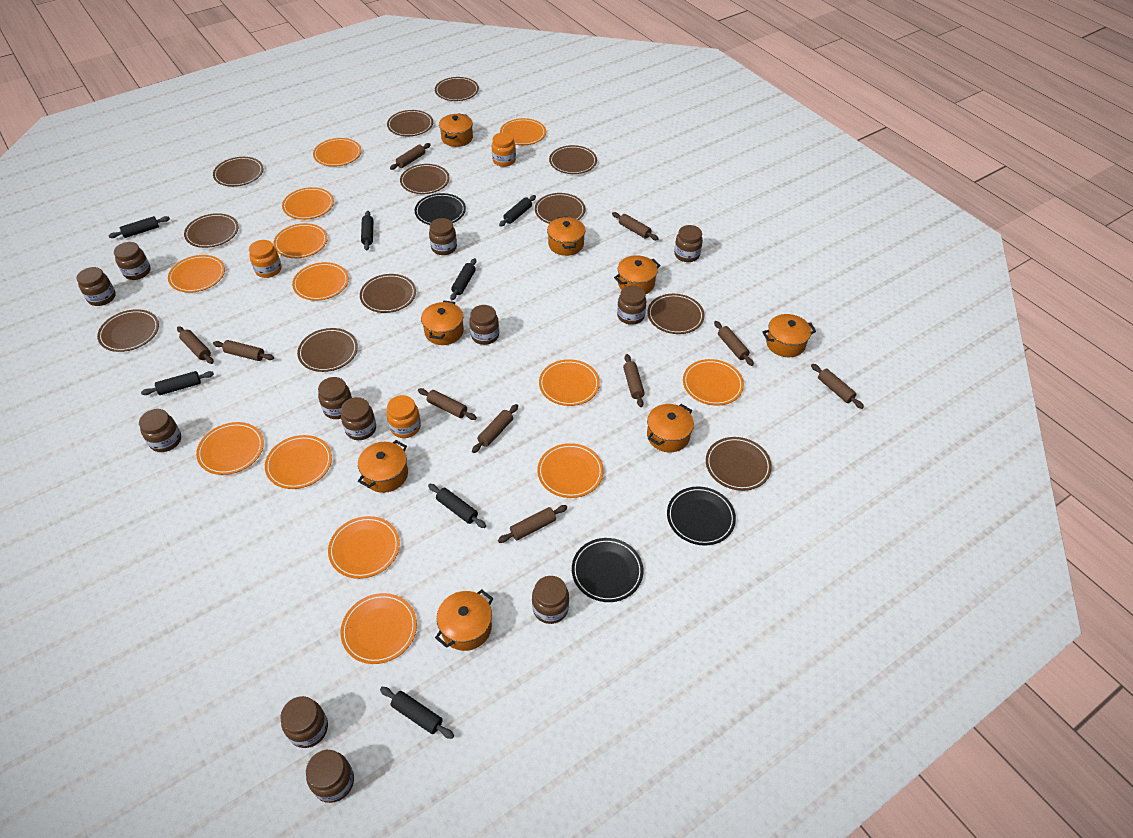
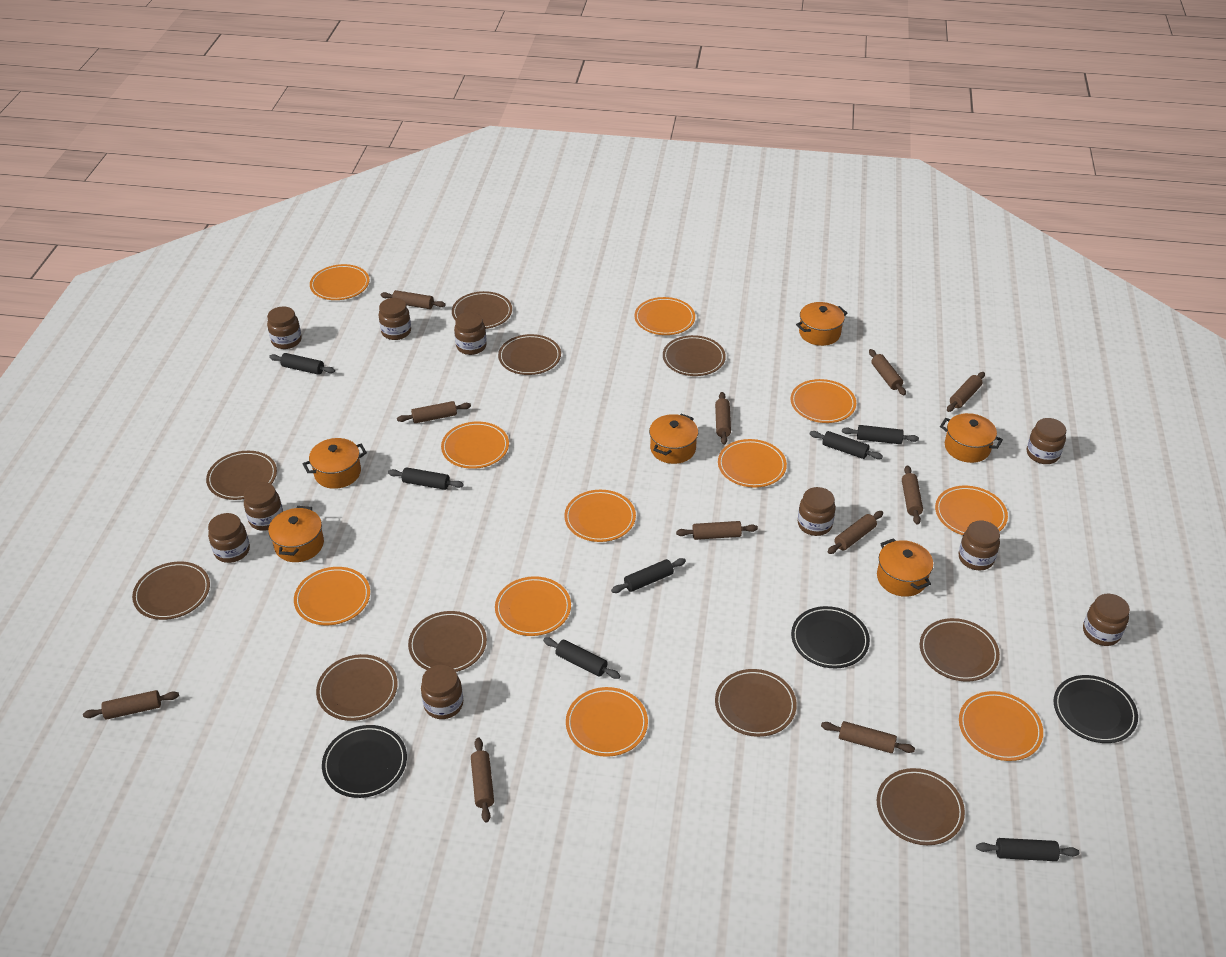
brown jar: 12 -> 10
brown plate: 12 -> 10
brown rolling pin: 10 -> 11
orange jar: 3 -> 0
orange plate: 13 -> 11
orange pot: 8 -> 6

